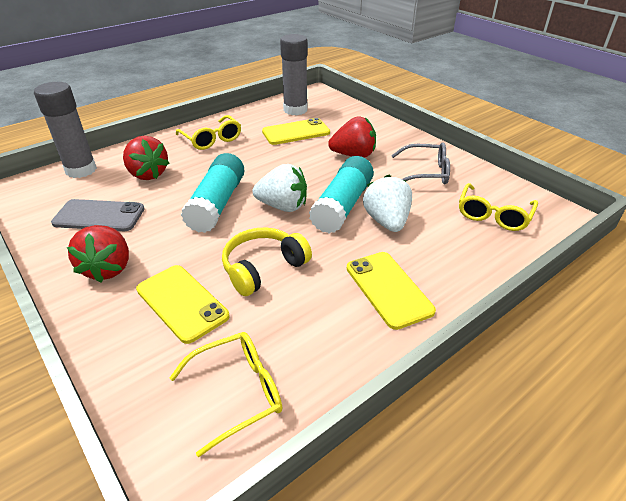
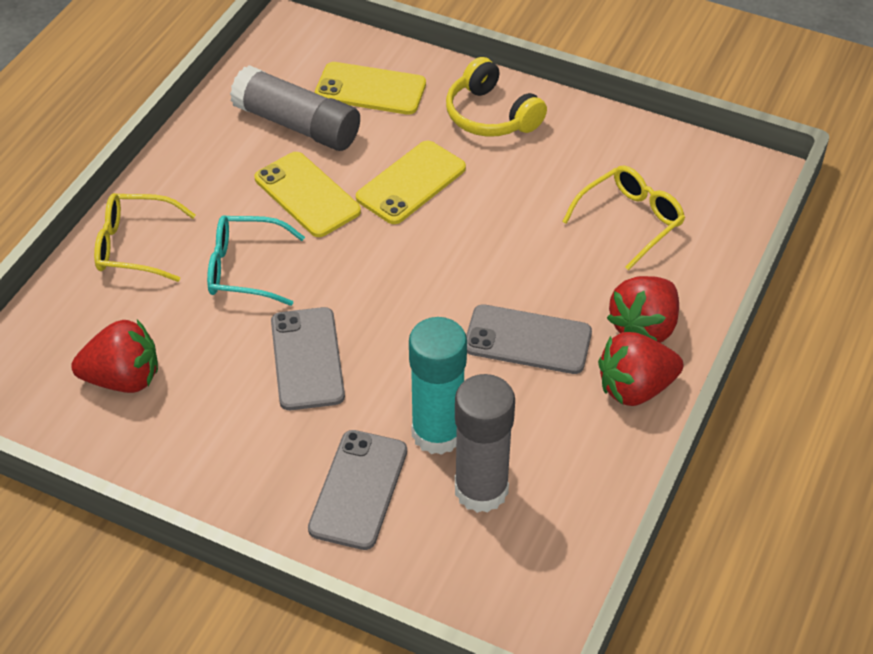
grey glasses: 1 -> 0
grey phone: 1 -> 3
turquoise glasses: 0 -> 1
turquoise glue stick: 2 -> 1
white strawberry: 2 -> 0
yellow glasses: 3 -> 2

